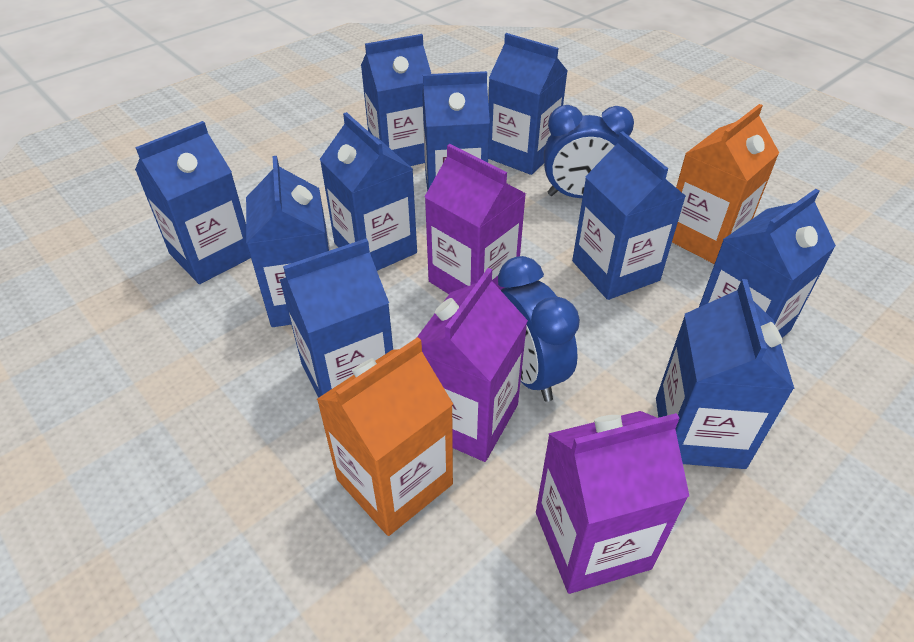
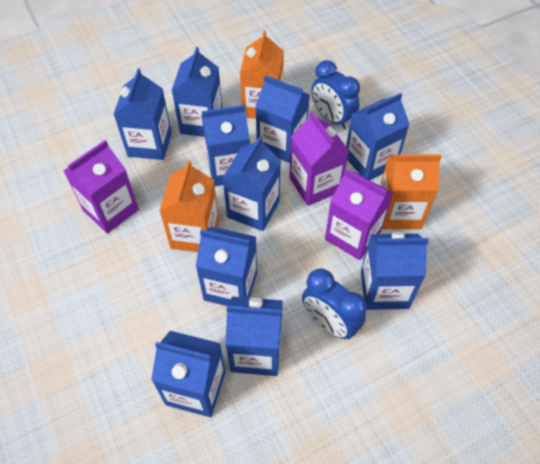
orange carton: 2 -> 3

